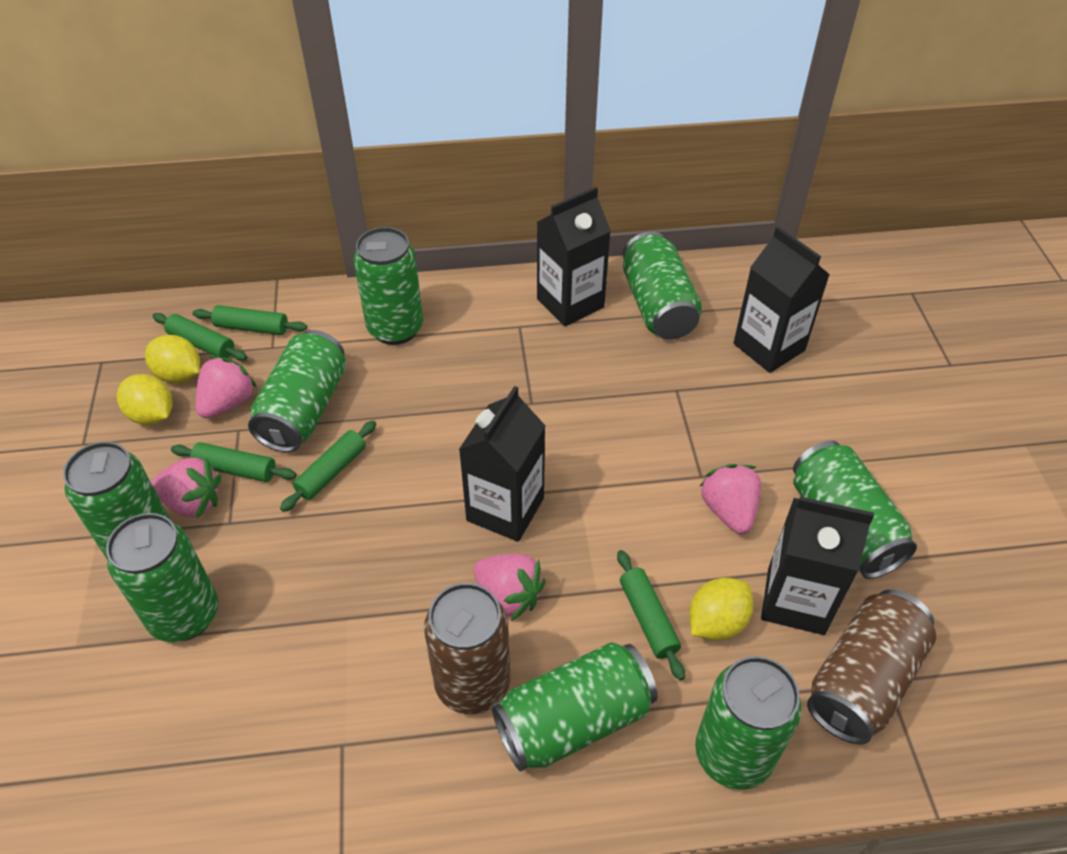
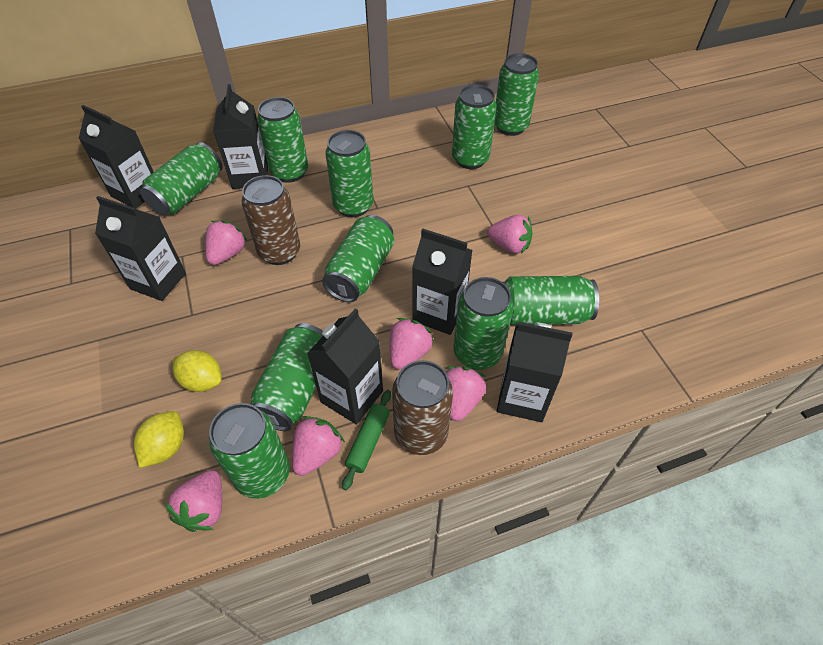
black carton: 4 -> 6
green can: 8 -> 10
green rolling pin: 5 -> 1
pink strawberry: 4 -> 6
yellow lemon: 3 -> 2

